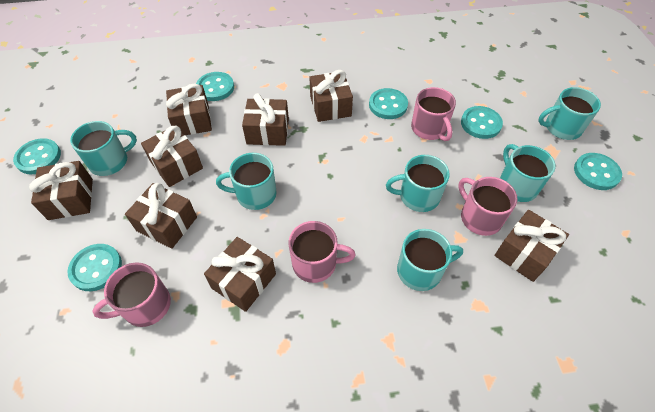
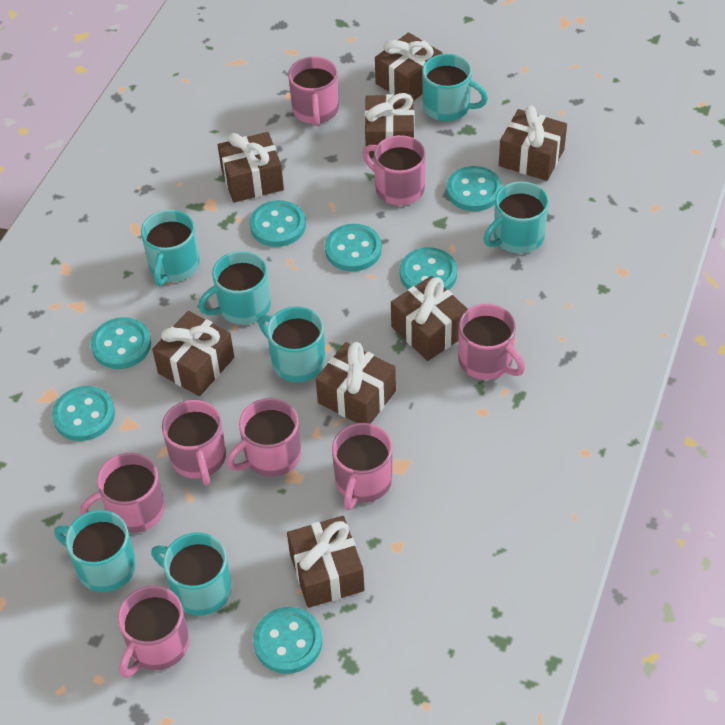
pink mug: 4 -> 8
turquoise button: 6 -> 7
turquoise mug: 6 -> 7

